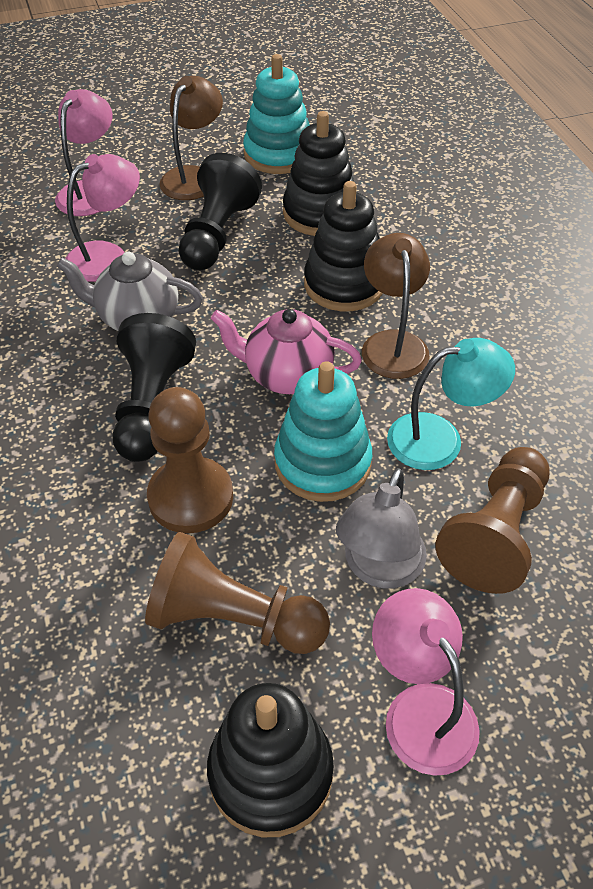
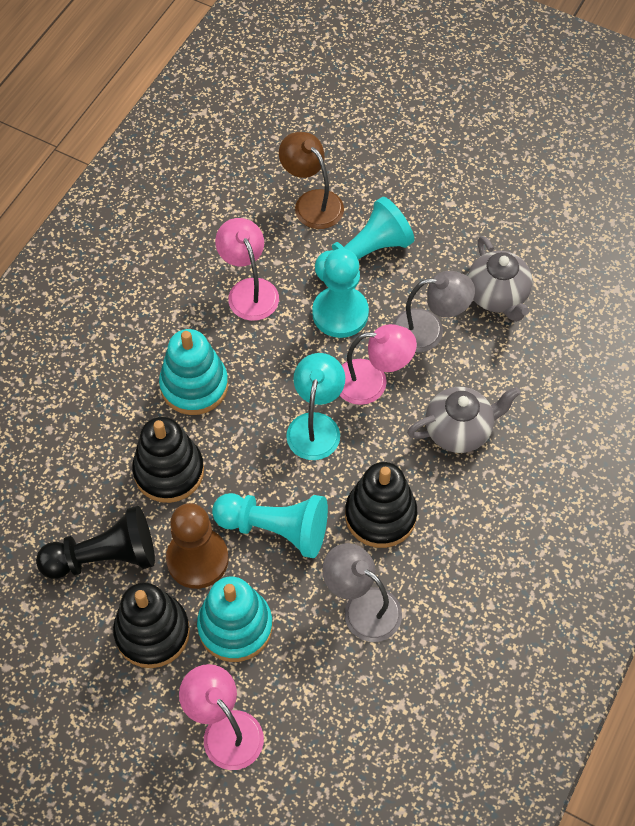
black pawn: 2 -> 1
brown lamp: 2 -> 1
brown pawn: 3 -> 1
grey lamp: 1 -> 2
grey teapot: 1 -> 2
pink teapot: 1 -> 0
turquoise pawn: 0 -> 3

